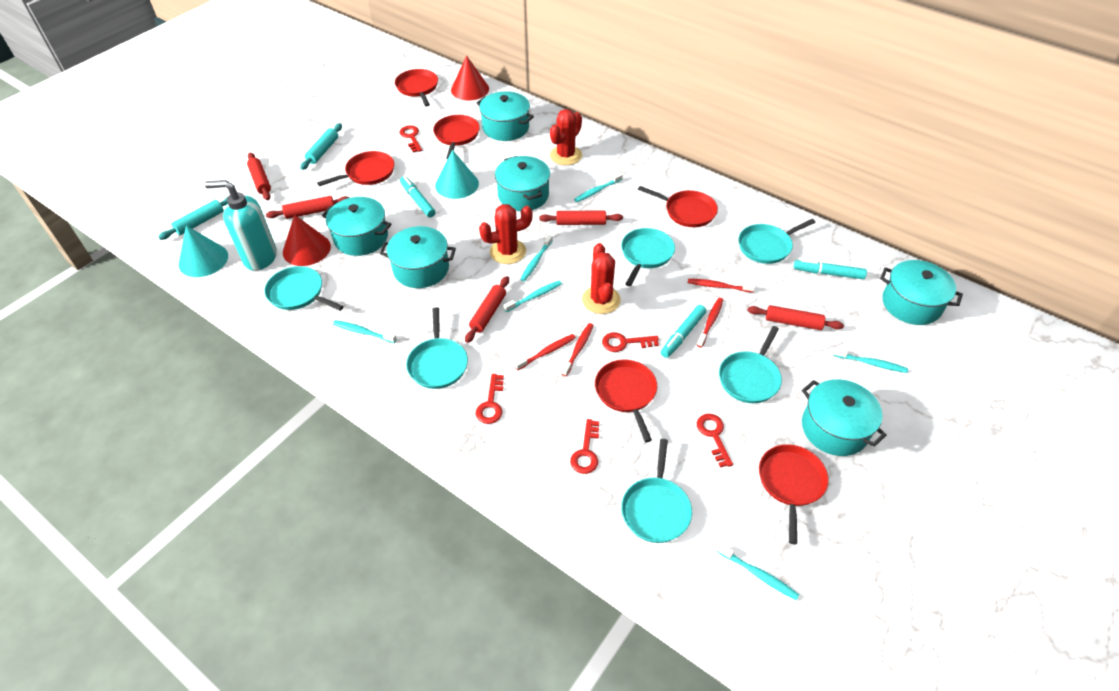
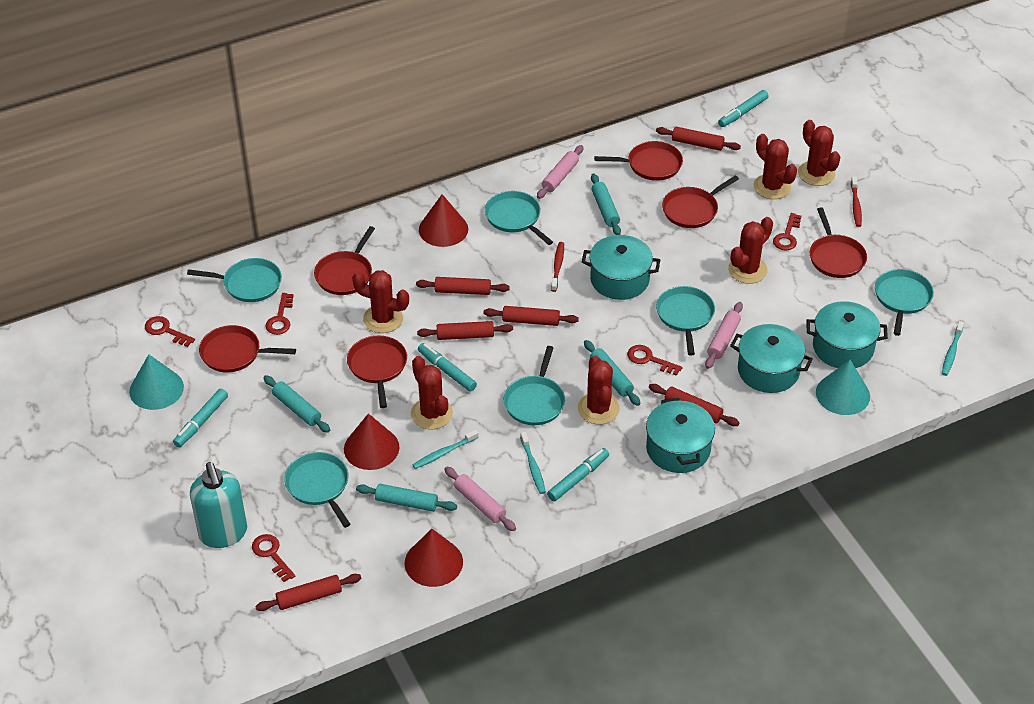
pink rolling pin: 0 -> 3
red cactus: 3 -> 6
red cone: 2 -> 3
red rolling pin: 5 -> 6
red toothbrush: 4 -> 2
turquoise marker: 3 -> 4
turquoise pot: 6 -> 4
turquoise rolling pin: 2 -> 4
turquoise toothbrush: 6 -> 3

